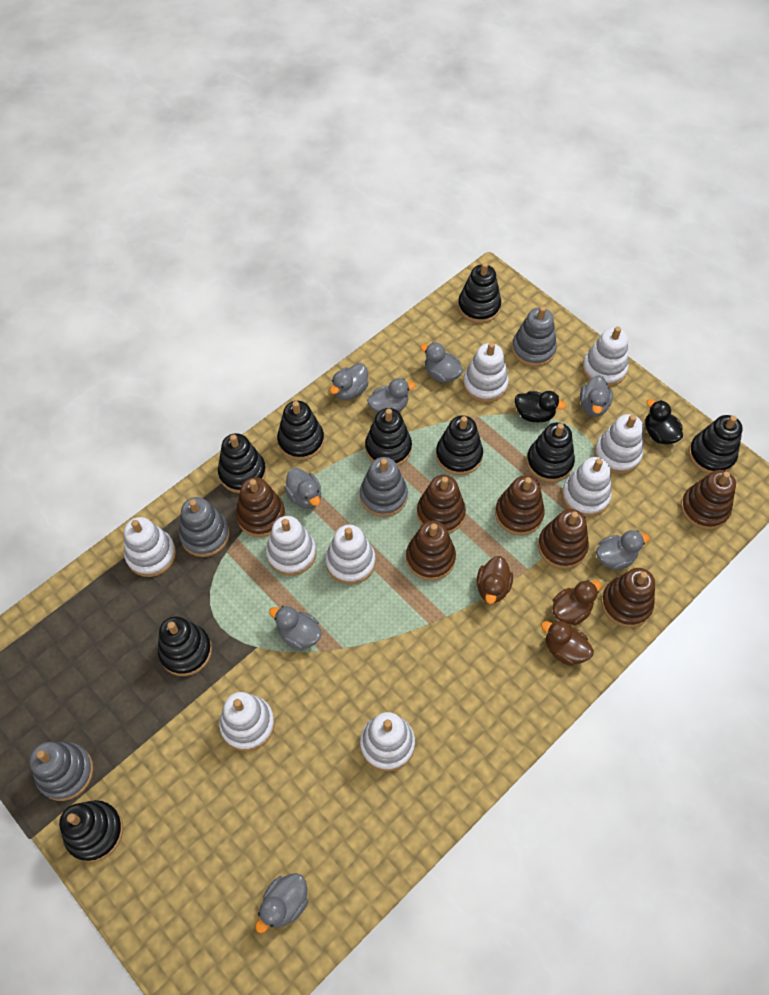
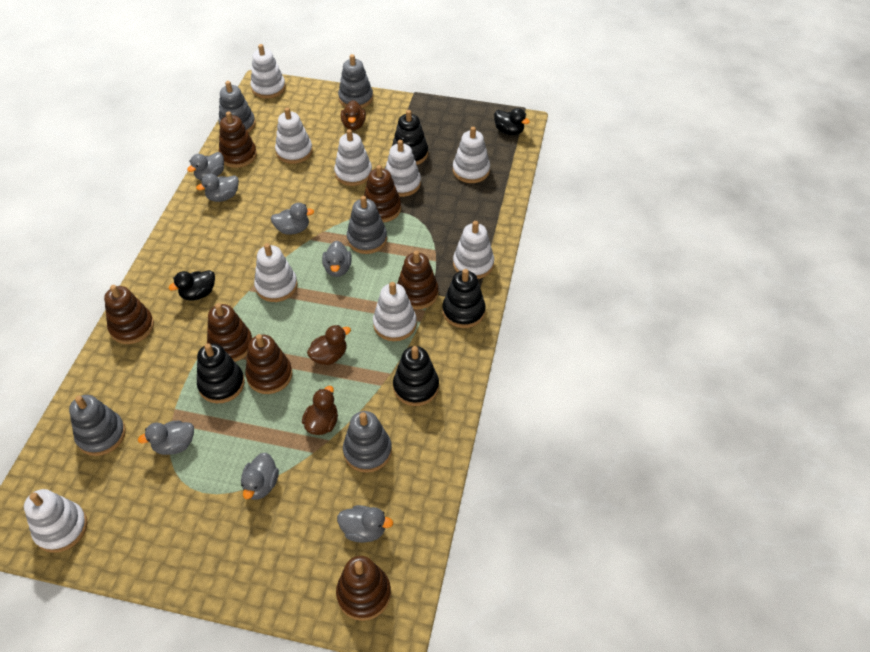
black stacking toy: 9 -> 4
grey duck: 8 -> 7
grey stacking toy: 4 -> 5

